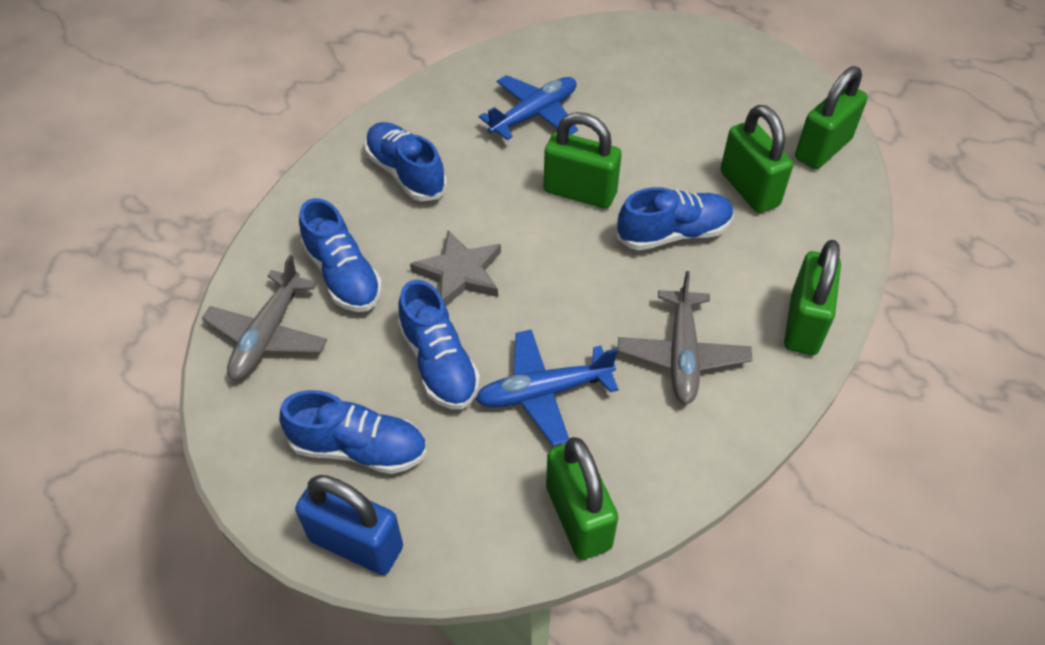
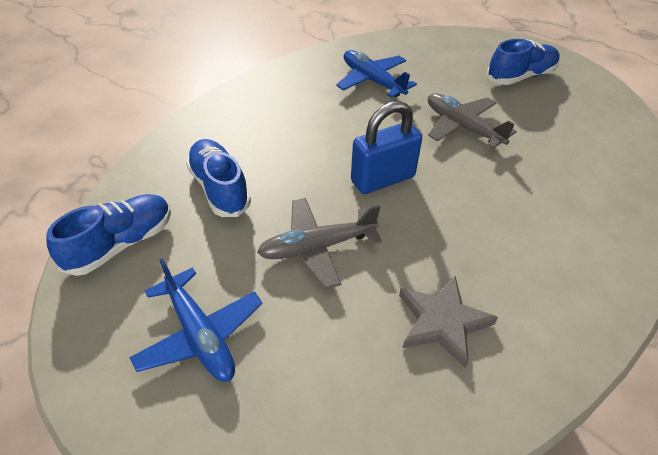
blue shoe: 5 -> 3
green padlock: 5 -> 0

